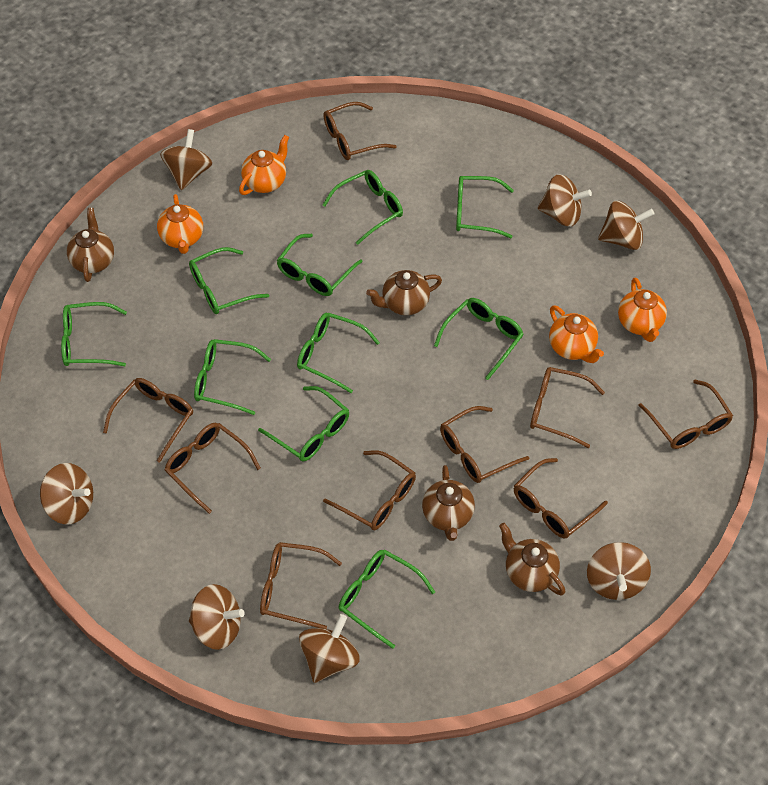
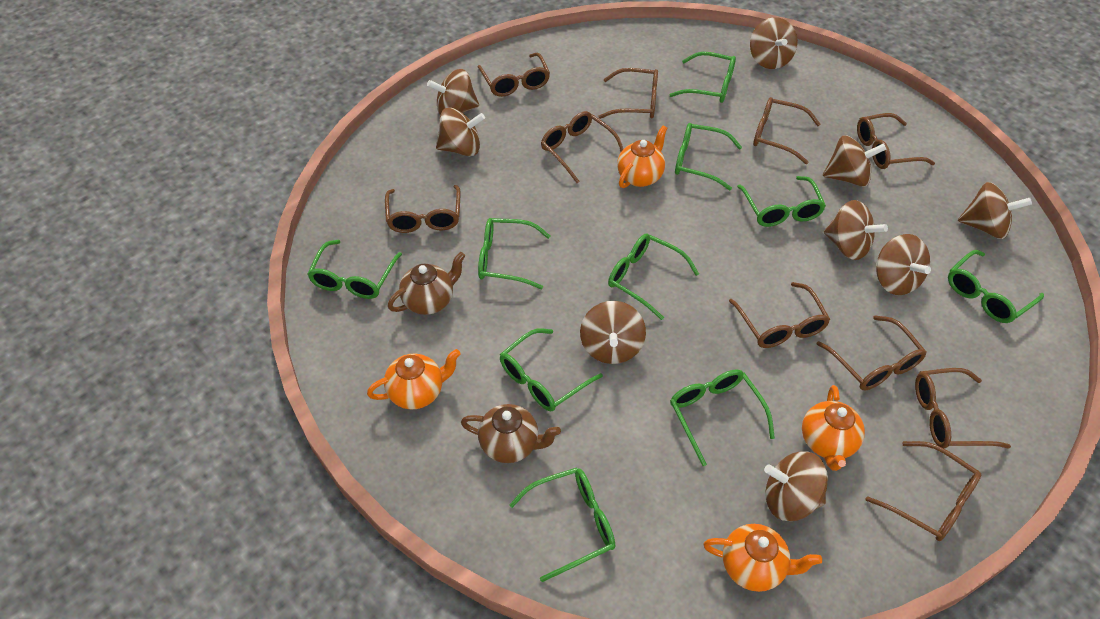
brown glasses: 9 -> 10
brown spinning top: 7 -> 9
brown teapot: 4 -> 2

